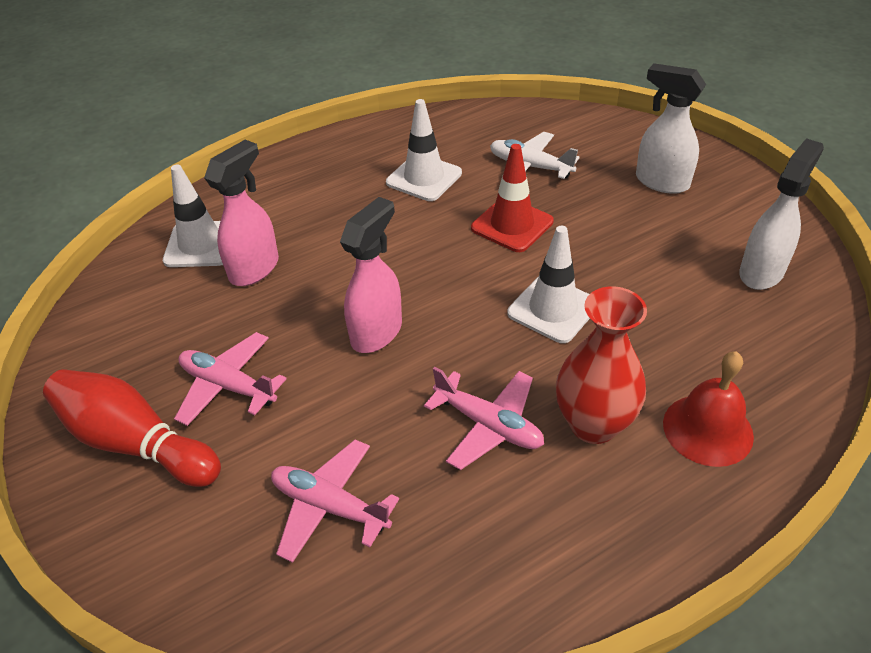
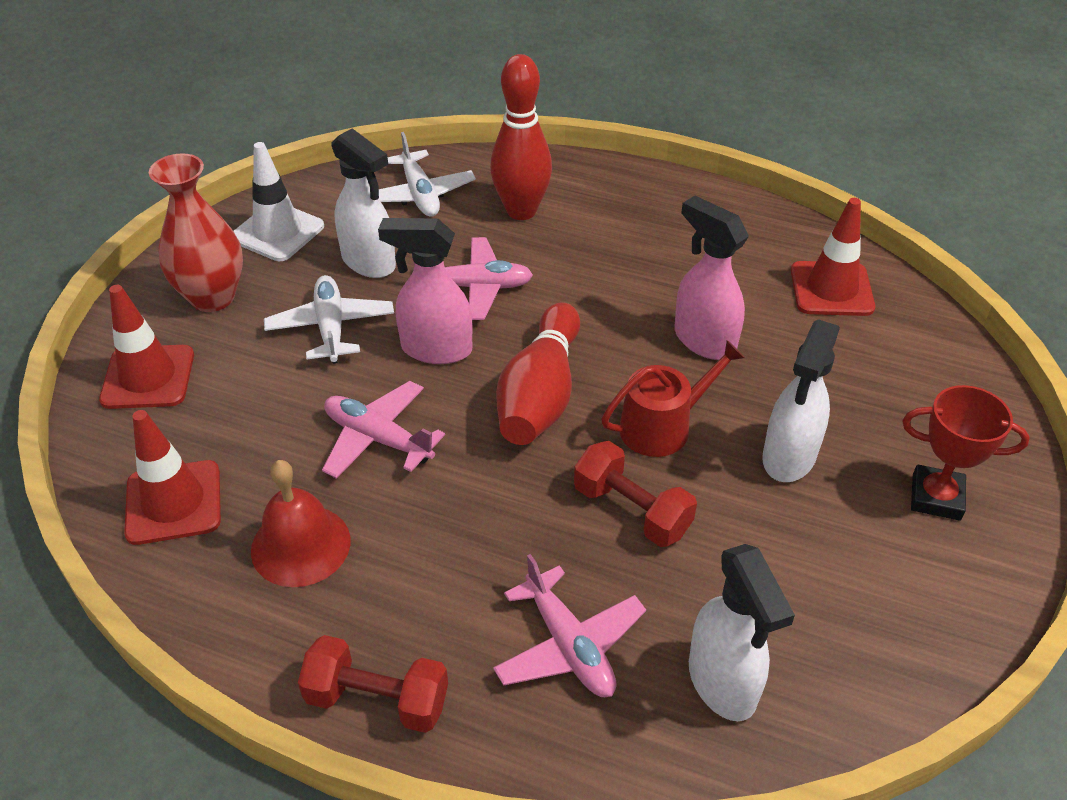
red bowling pin: 1 -> 2
red dumbbell: 0 -> 2
red traffic cone: 1 -> 3
red trophy: 0 -> 1
red watering can: 0 -> 1
white plane: 1 -> 2
white spray bottle: 2 -> 3
white traffic cone: 3 -> 1

